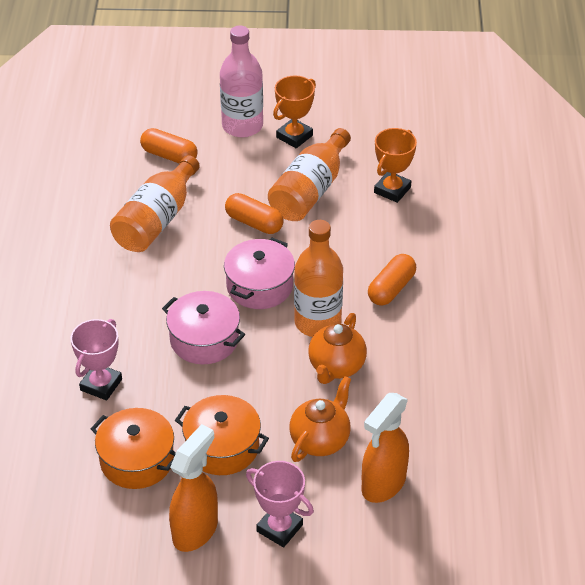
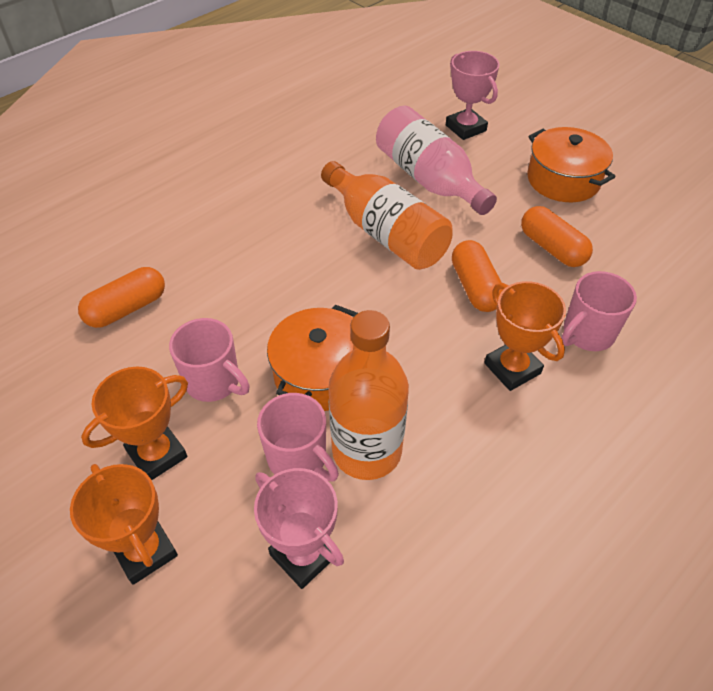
orange bottle: 3 -> 2
orange spray bottle: 2 -> 0
orange teapot: 2 -> 0
orange trophy: 2 -> 3
pink mug: 0 -> 3
pink pot: 2 -> 0

